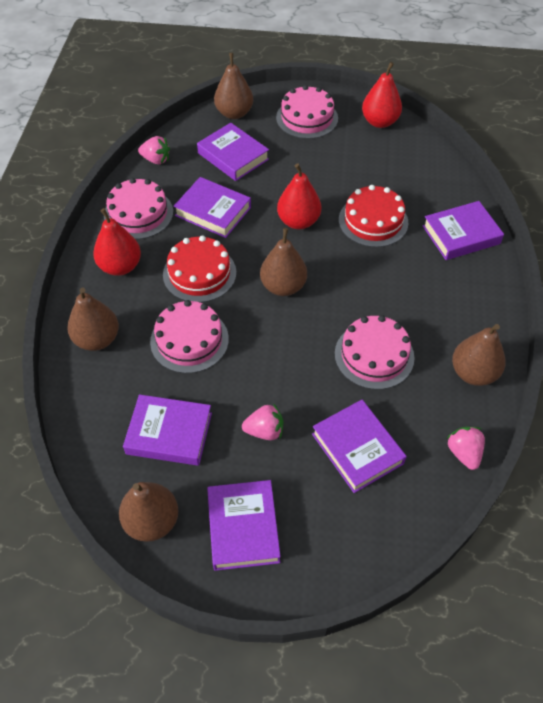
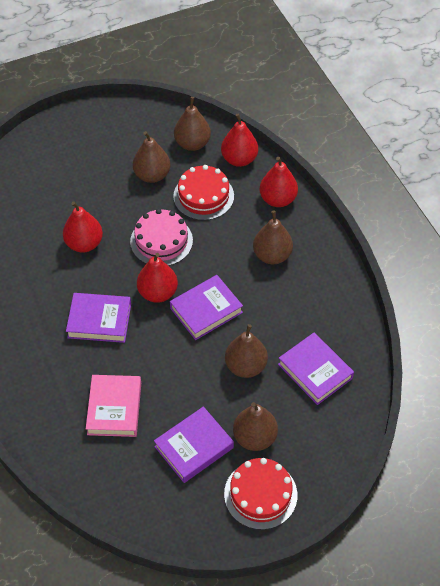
pink book: 0 -> 1
pink cake: 4 -> 1
pink strawberry: 3 -> 0
purple book: 6 -> 4
red pear: 3 -> 4

